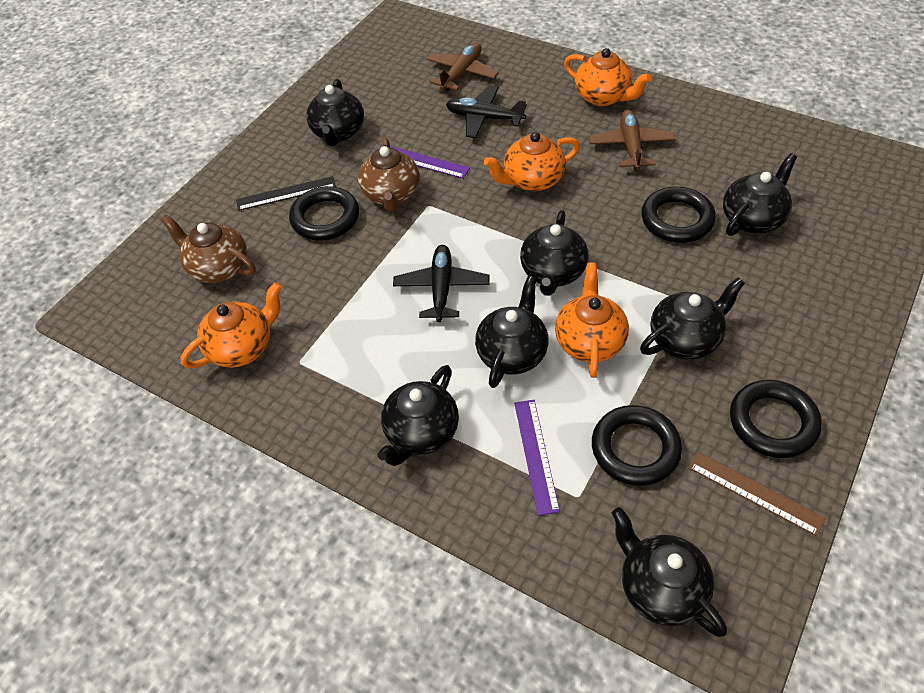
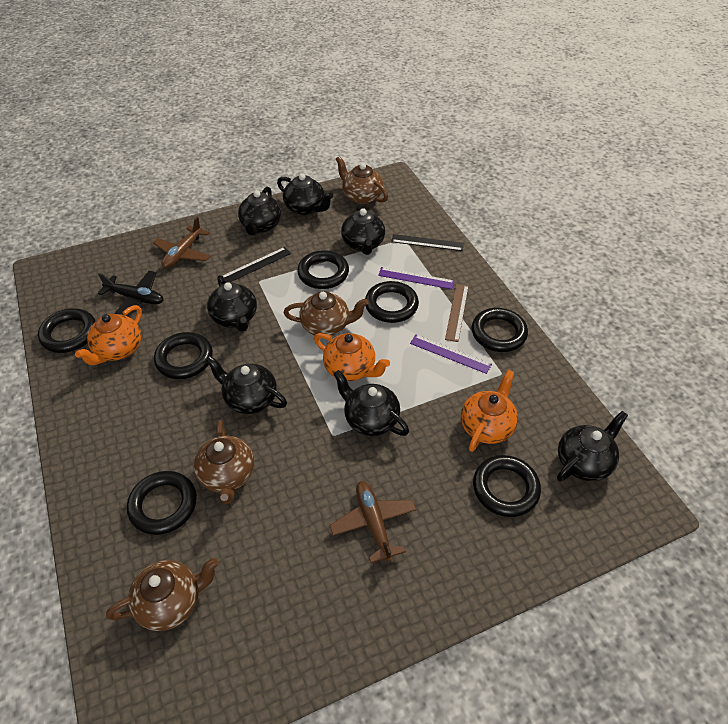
black plane: 2 -> 1
black ring: 4 -> 7
black ruler: 1 -> 2
brown teapot: 2 -> 4
orange teapot: 4 -> 3

